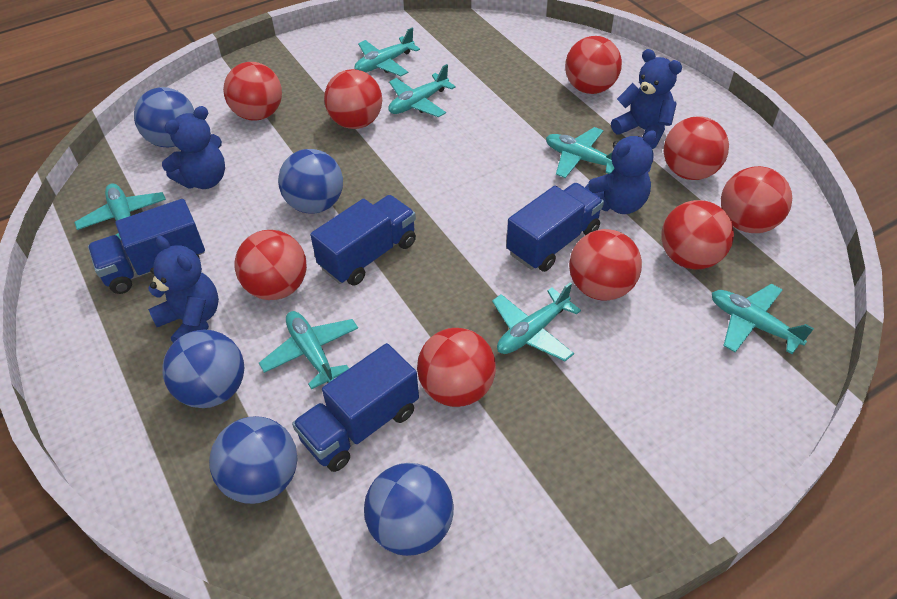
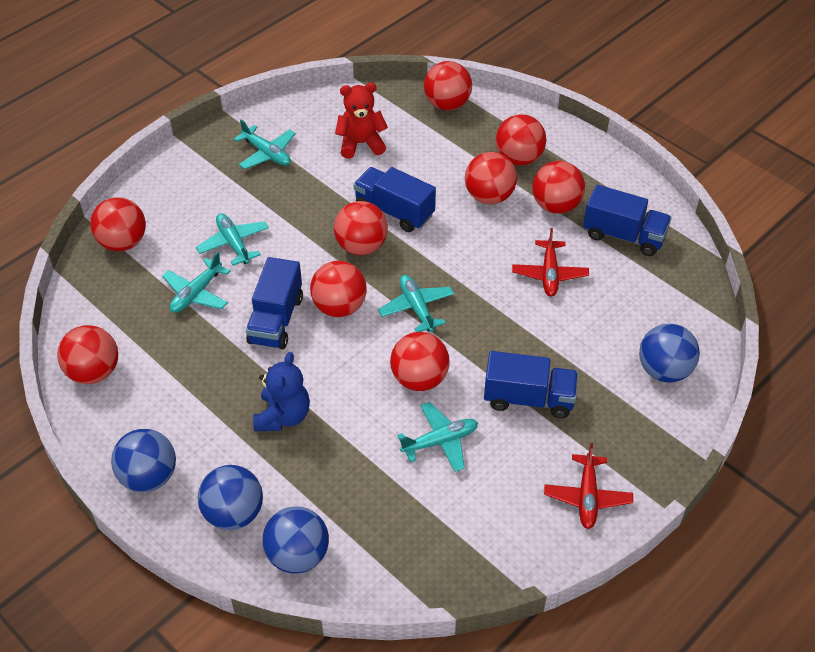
blue ball: 5 -> 4
blue teddy bear: 4 -> 1
red plane: 0 -> 2
red teddy bear: 0 -> 1
turquoise plane: 7 -> 5

